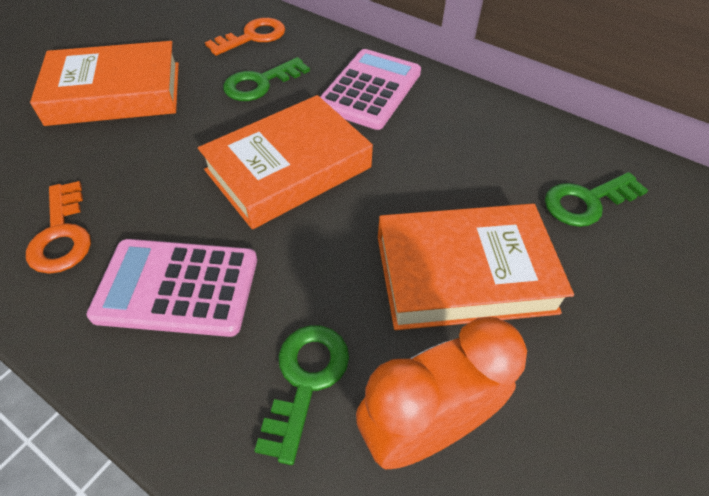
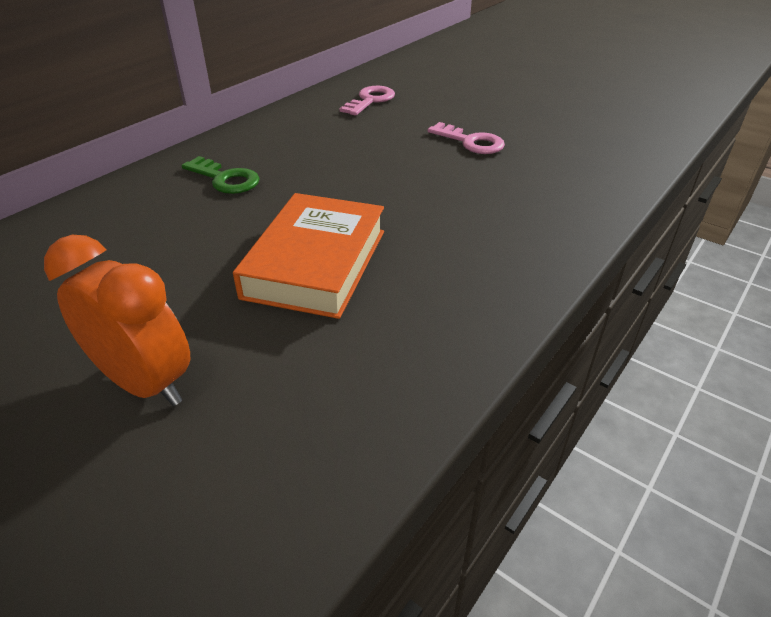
green key: 3 -> 1
orange book: 3 -> 1
orange key: 2 -> 0
pink calculator: 2 -> 0
pink key: 0 -> 2

